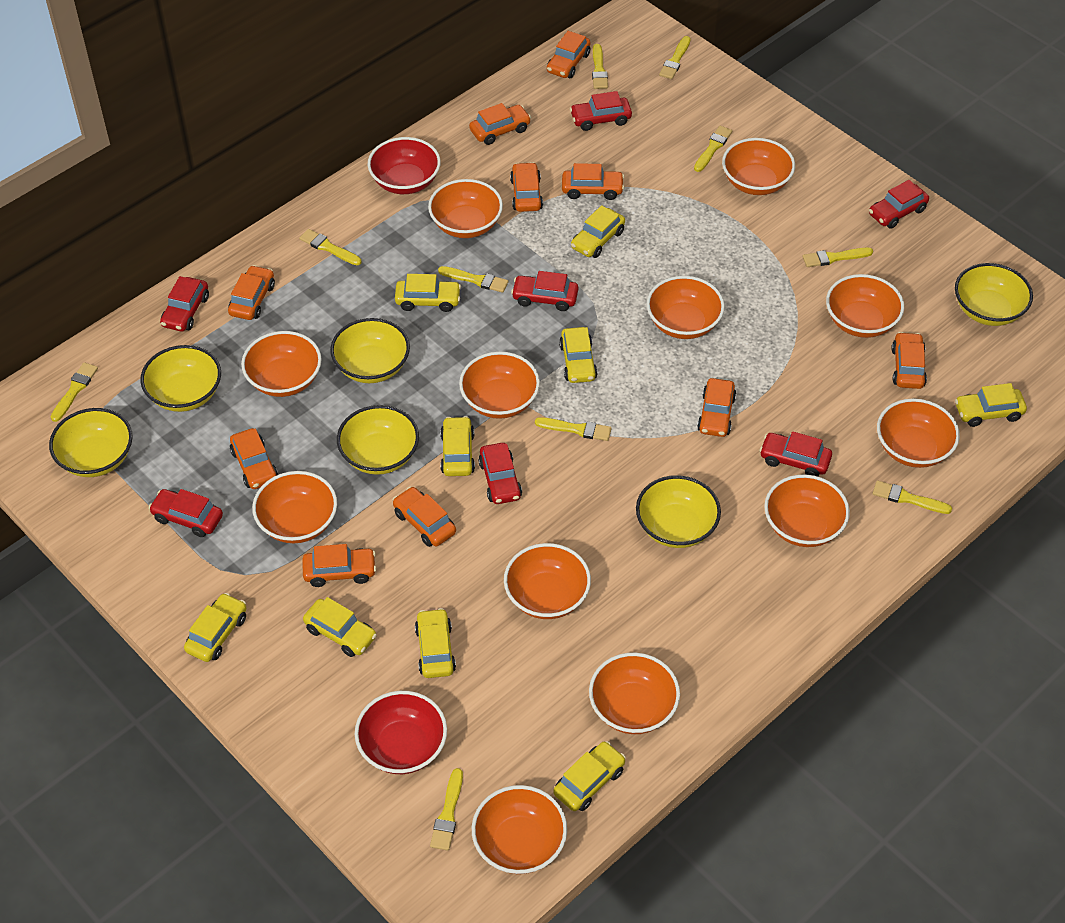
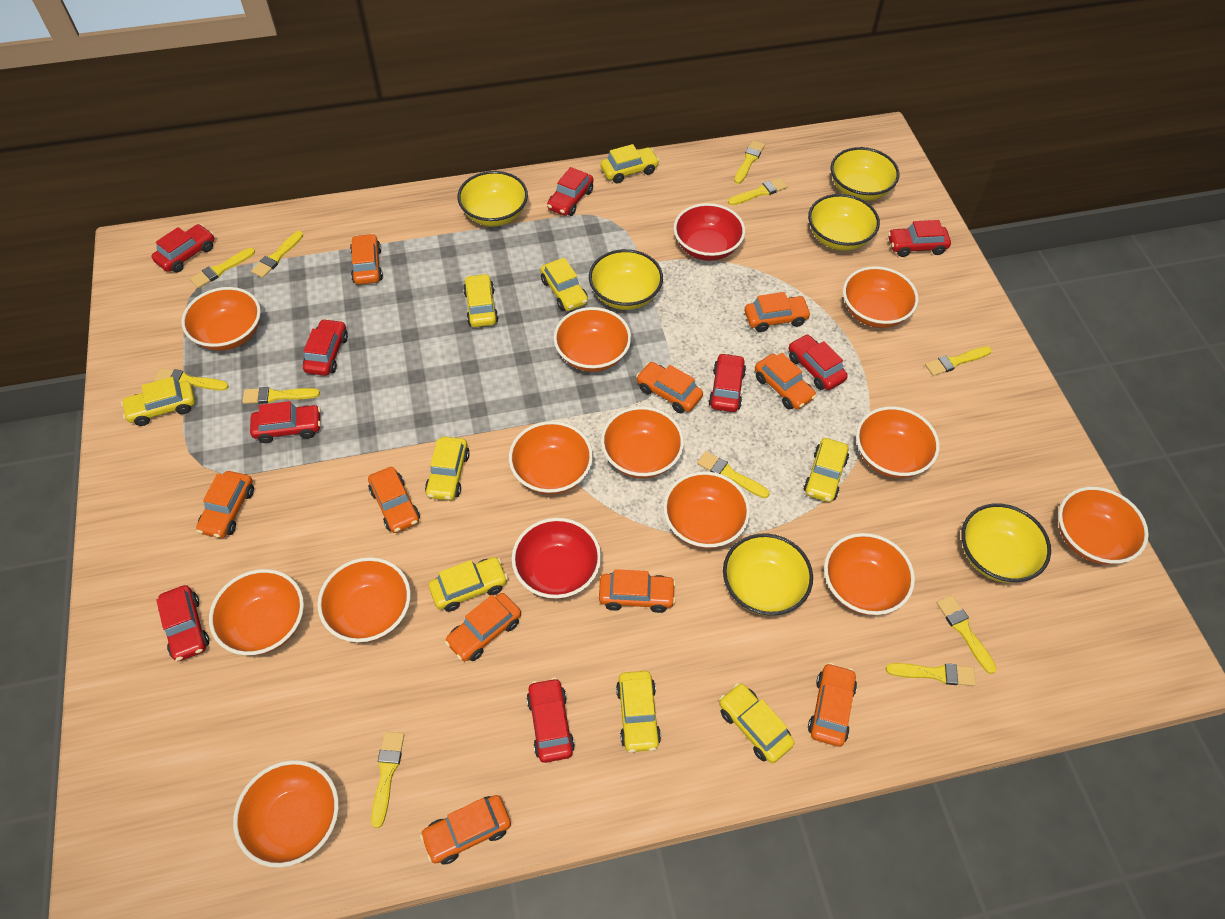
red car: 7 -> 9
yellow brush: 10 -> 11

